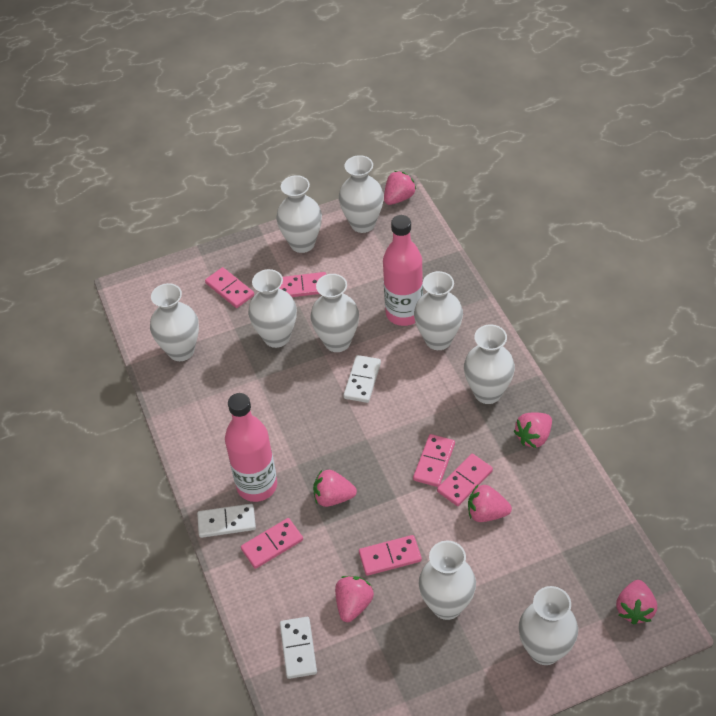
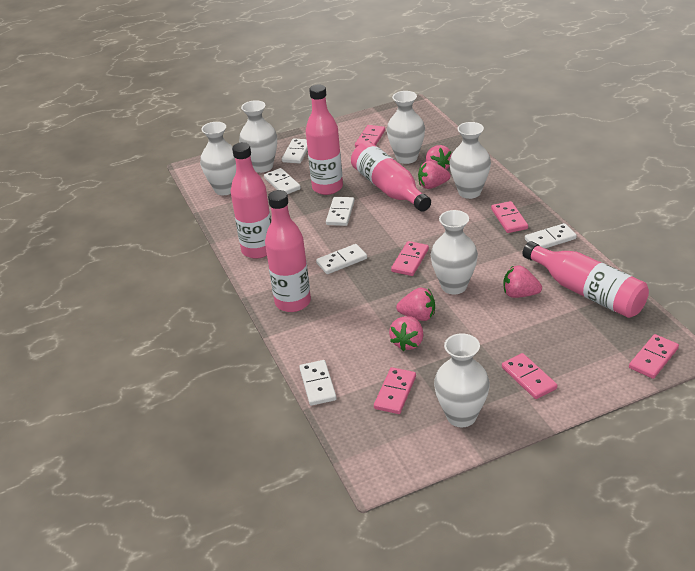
pink bottle: 2 -> 5
pink strawberry: 6 -> 5
white domino: 3 -> 6
white vase: 9 -> 6

